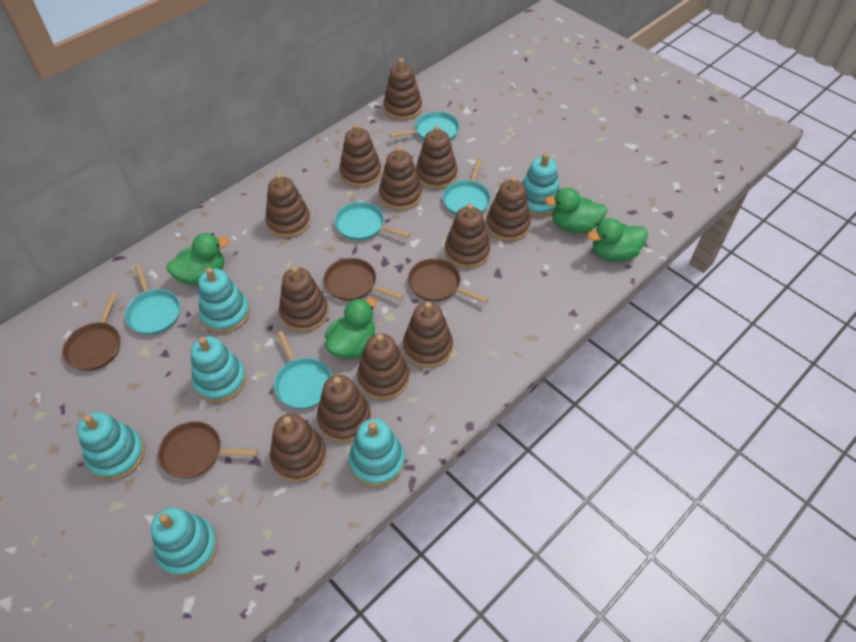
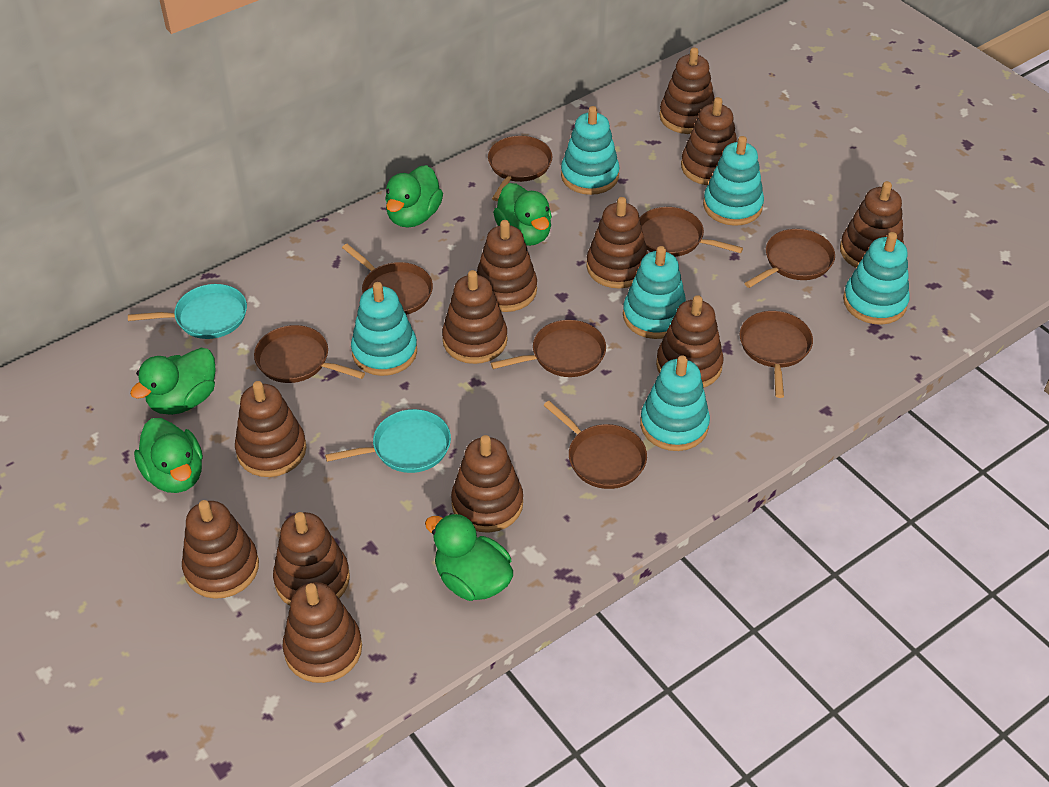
brown pan: 4 -> 8
green duck: 4 -> 5
turquoise pan: 5 -> 2

